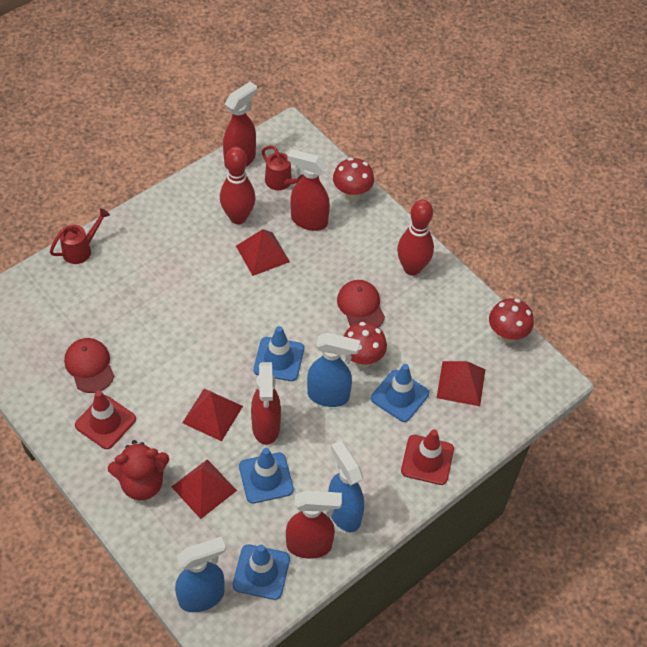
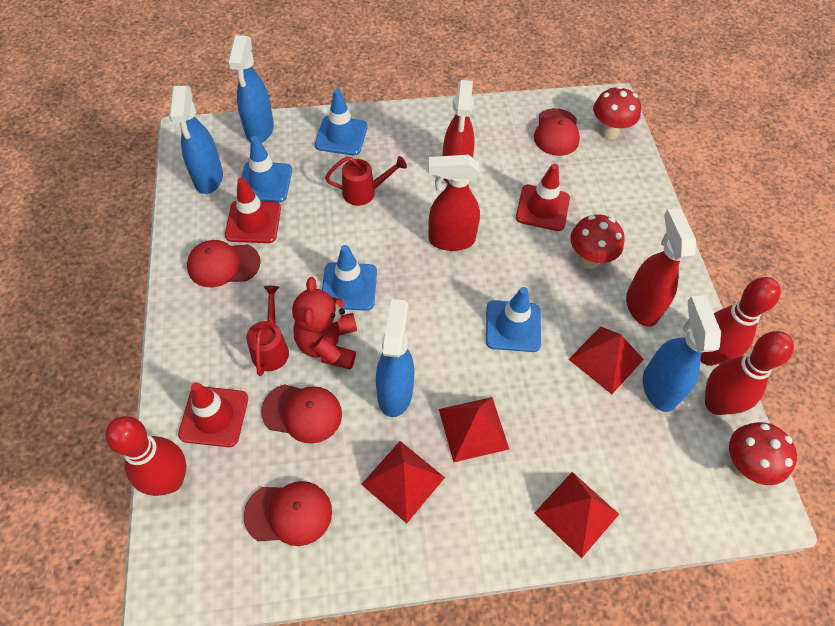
blue spray bottle: 3 -> 4
red bowling pin: 2 -> 3
red cap: 2 -> 4
red spray bottle: 4 -> 3
red traffic cone: 2 -> 3

